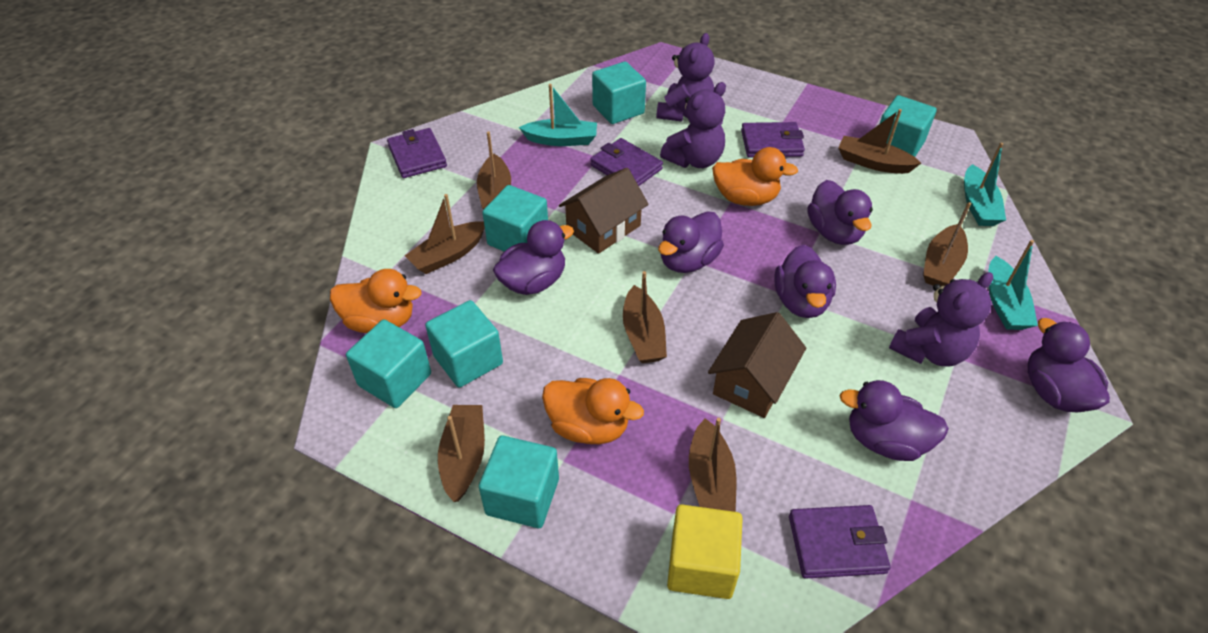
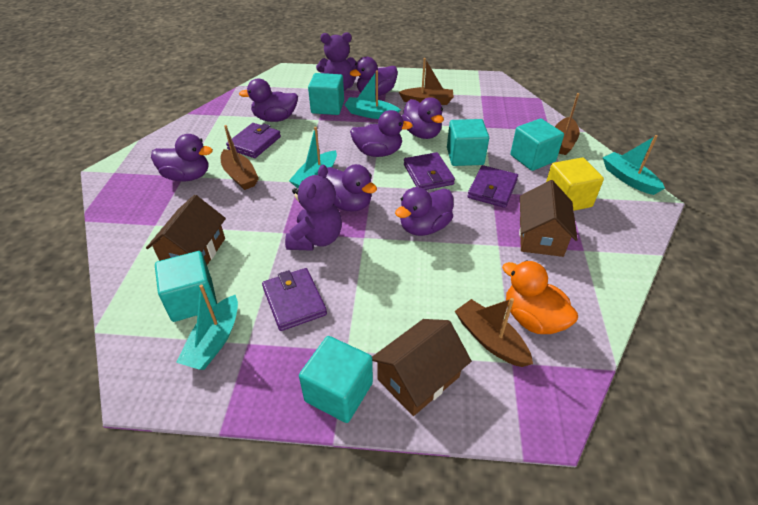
brown boat: 7 -> 4
brown house: 2 -> 3
orange duck: 3 -> 1
purple duck: 6 -> 7
purple teddy bear: 3 -> 2
turquoise boat: 3 -> 4
turquoise cube: 6 -> 5

